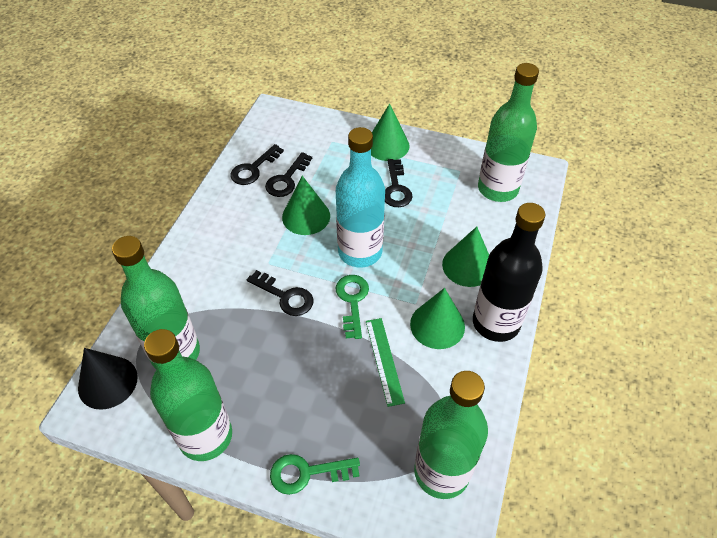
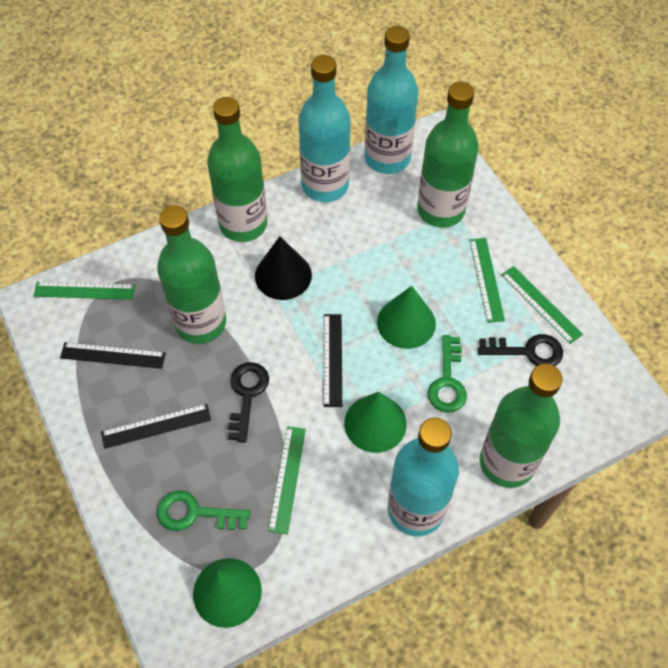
black bottle: 1 -> 0
black key: 4 -> 2
black ruler: 0 -> 3
green cone: 4 -> 3
green ruler: 1 -> 4
turquoise bottle: 1 -> 3

